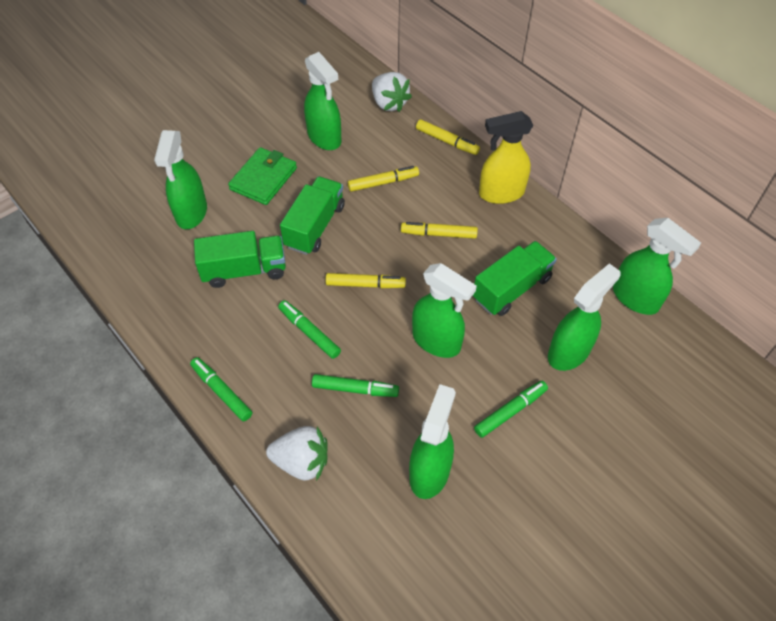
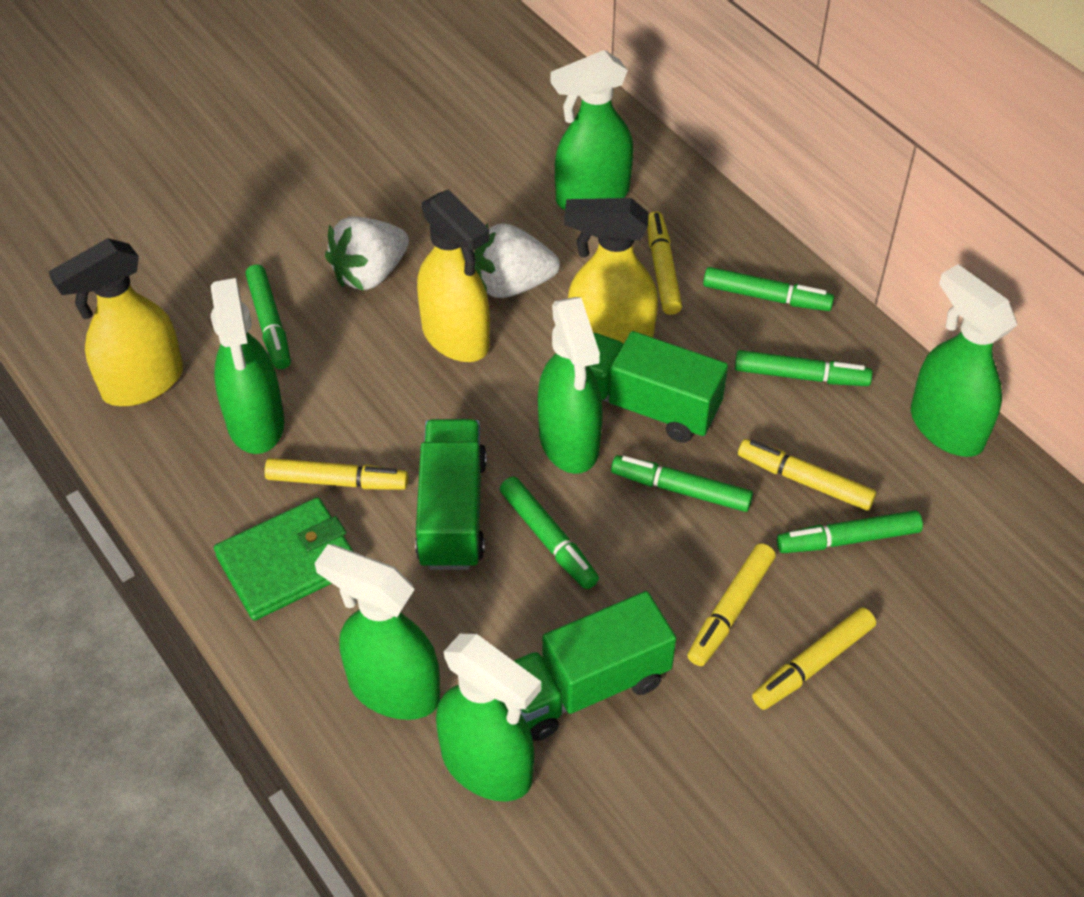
green marker: 4 -> 6
yellow marker: 4 -> 5
yellow spray bottle: 1 -> 3

